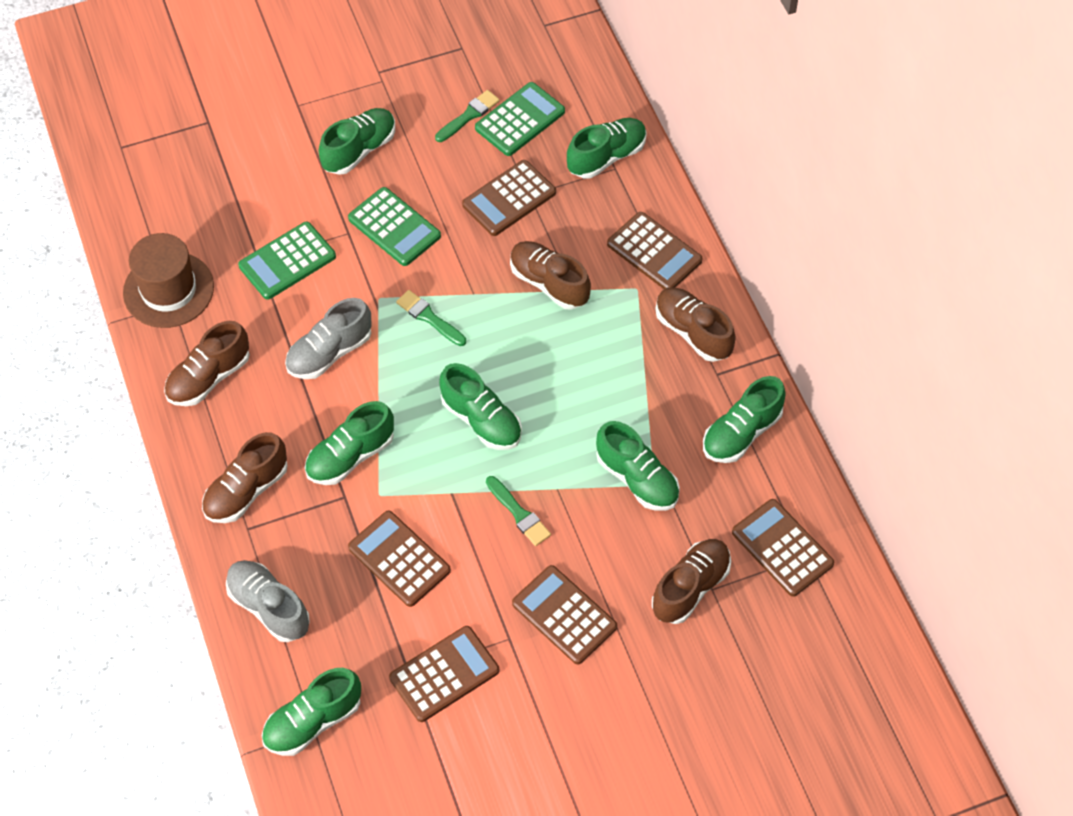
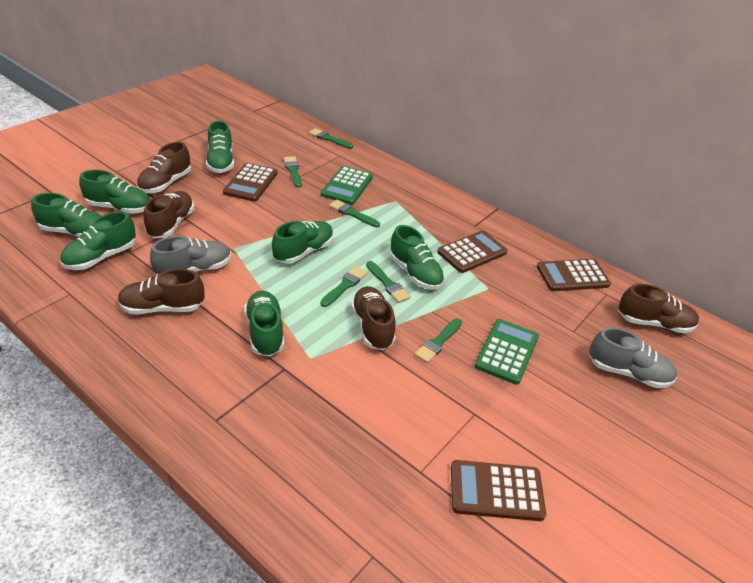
brown calculator: 6 -> 4
brown hat: 1 -> 0
green brush: 3 -> 6
green calculator: 3 -> 2

